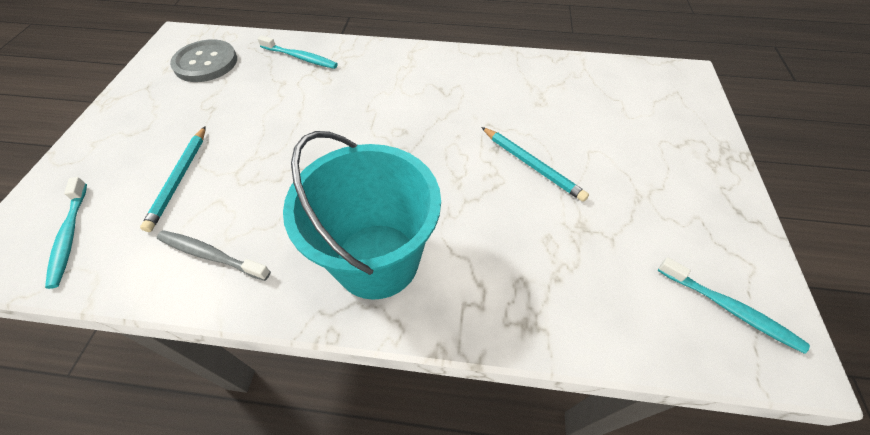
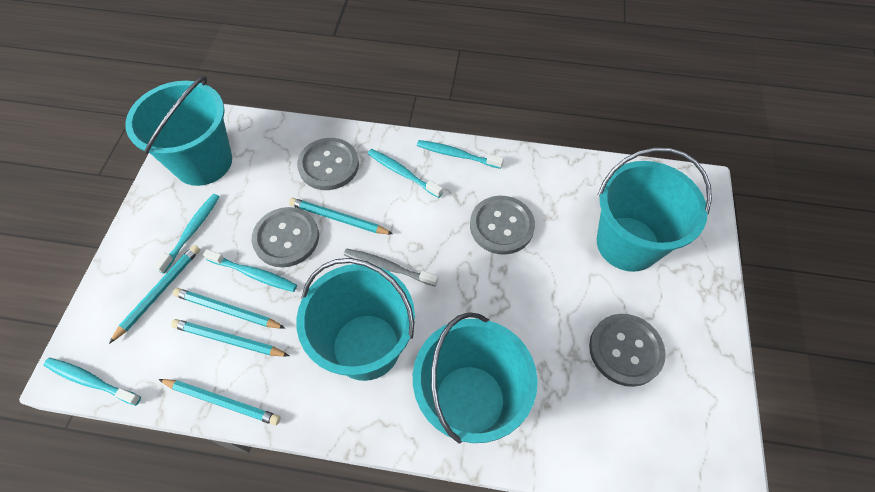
grey button: 1 -> 4
turquoise bucket: 1 -> 4
turquoise pencil: 2 -> 5
turquoise toothbrush: 3 -> 5

